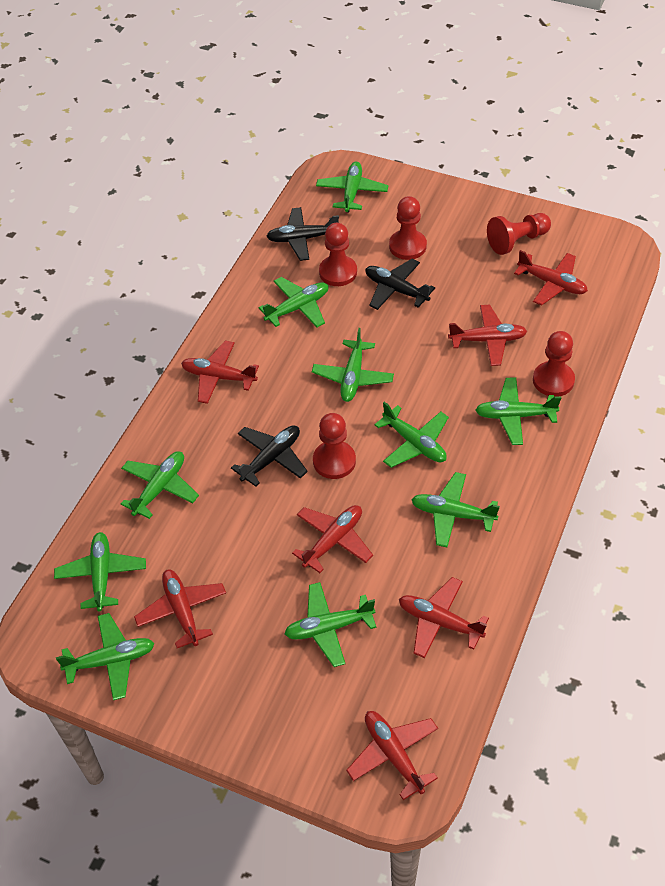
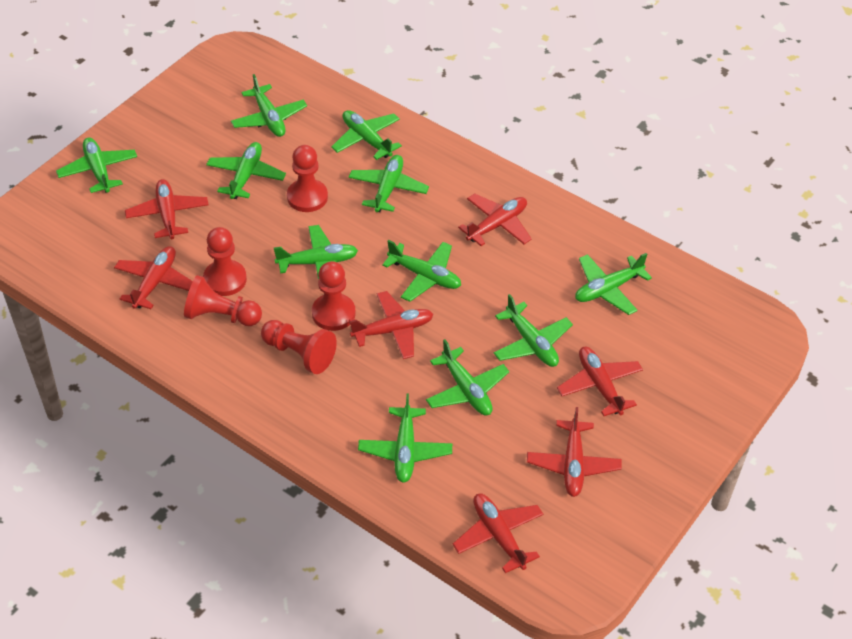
black plane: 3 -> 0
green plane: 10 -> 11

